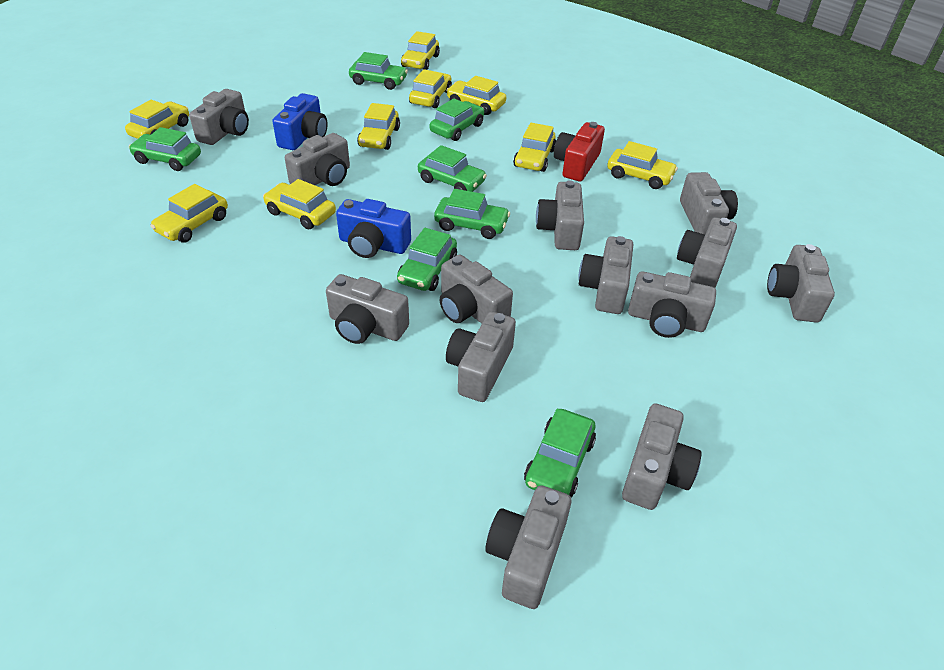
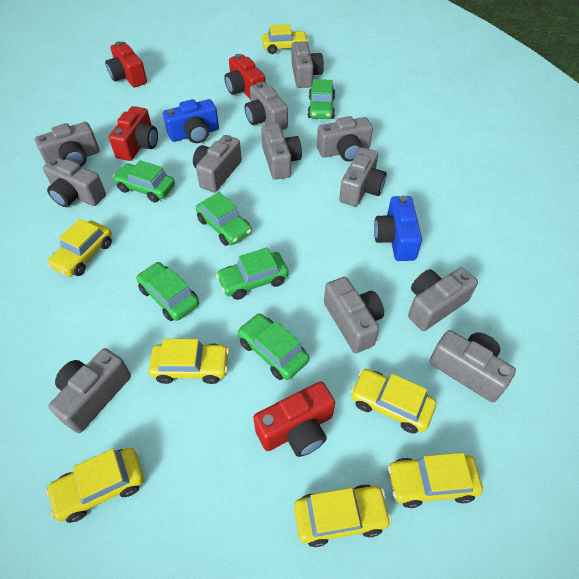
green car: 7 -> 6
grey camera: 13 -> 12
red camera: 1 -> 4
yellow car: 9 -> 7

